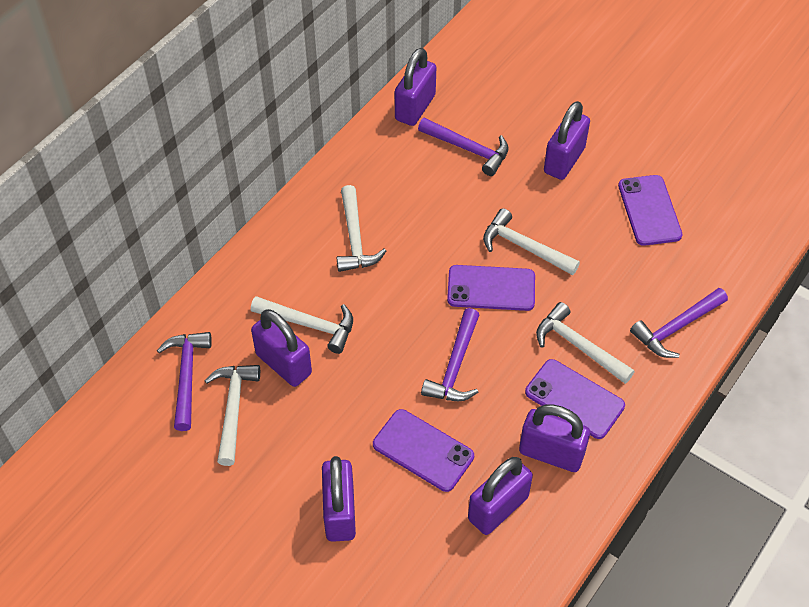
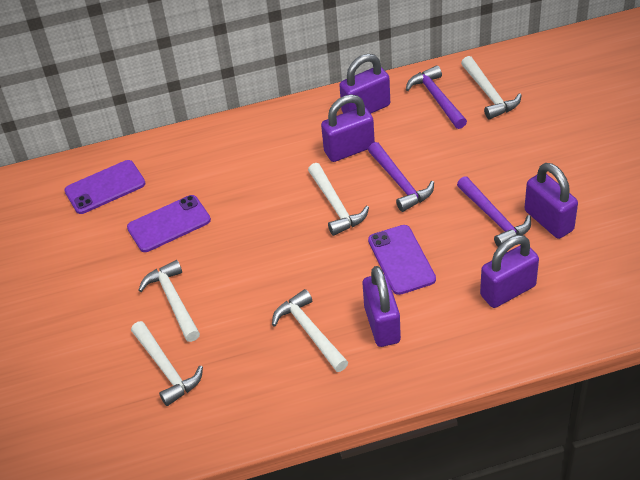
purple hammer: 4 -> 3
purple padlock: 6 -> 5
purple phone: 4 -> 3

